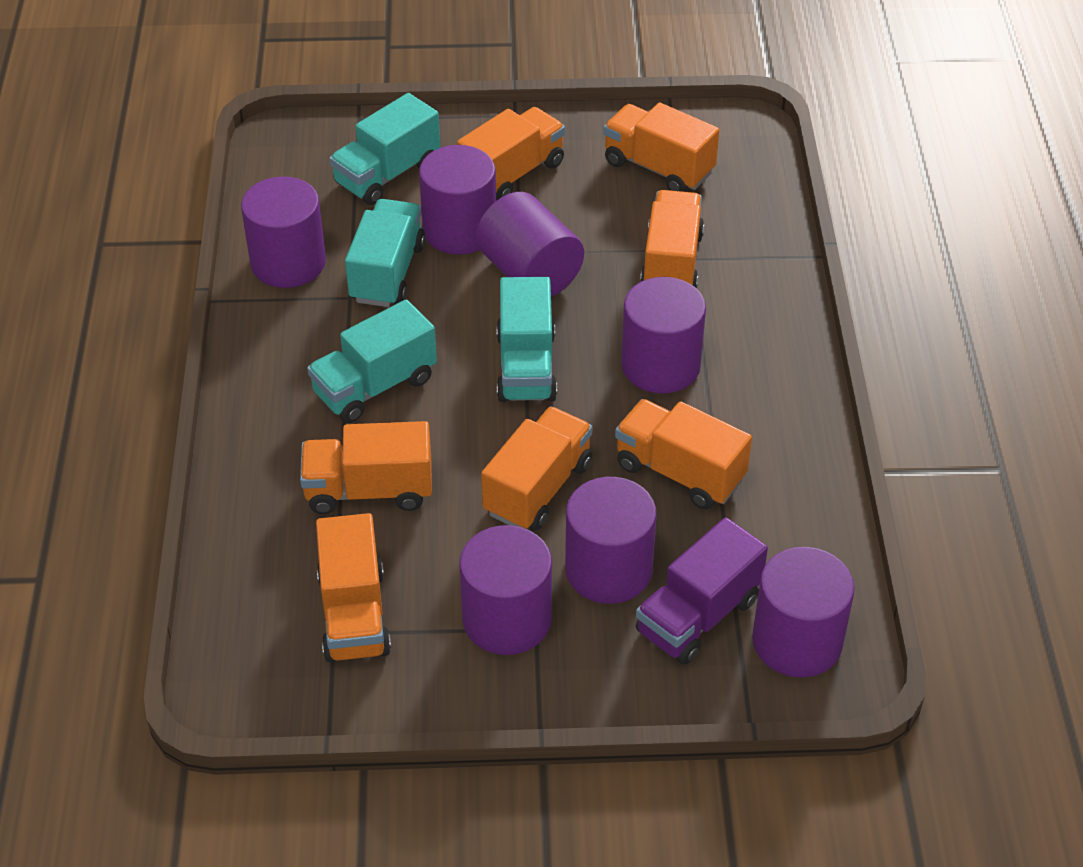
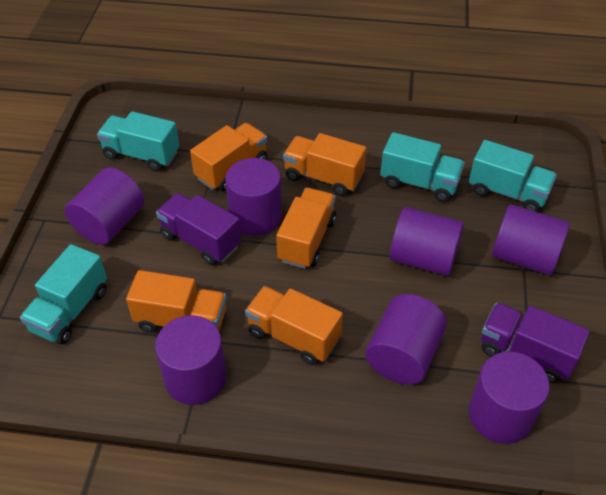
orange truck: 7 -> 5
purple truck: 1 -> 2

